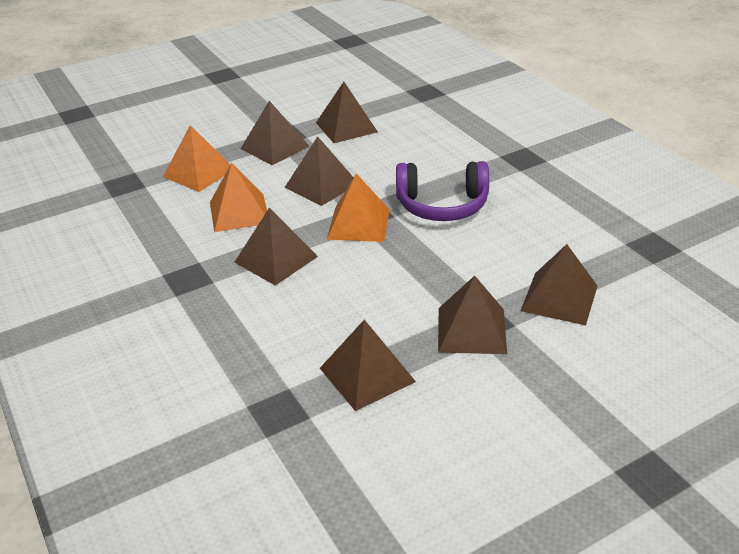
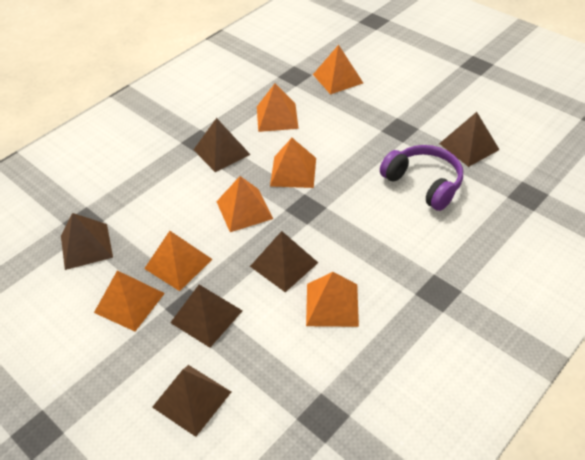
brown pyramid: 7 -> 6
orange pyramid: 3 -> 7

